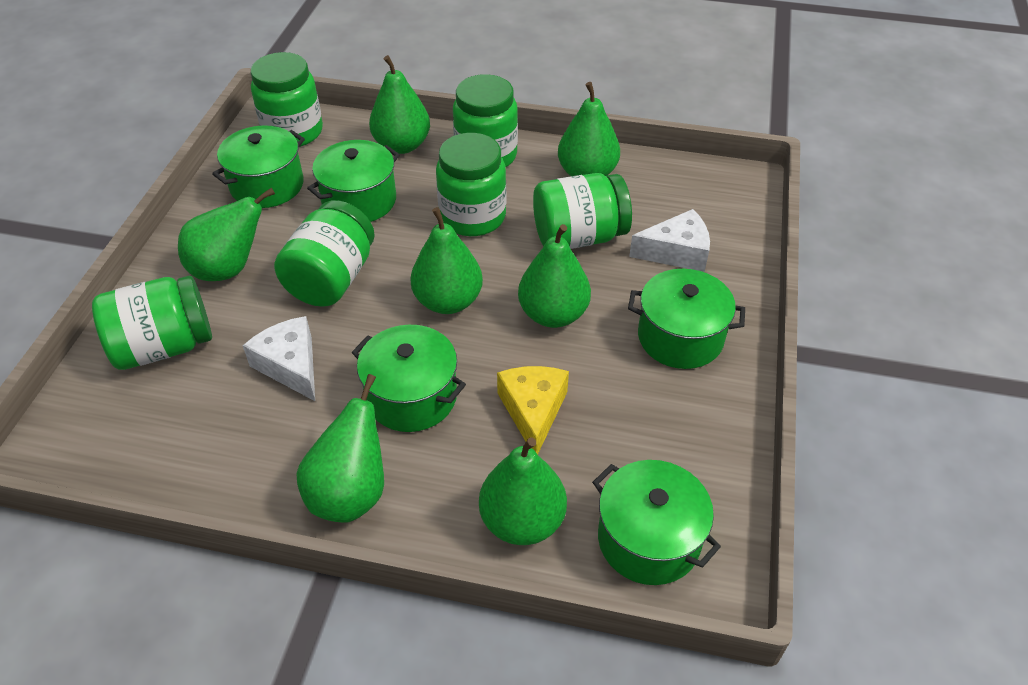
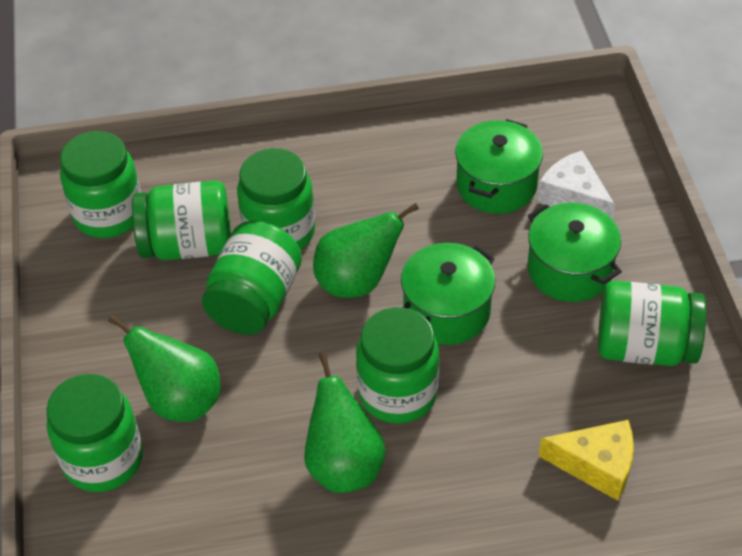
green jar: 6 -> 7
green pear: 7 -> 3
green pot: 5 -> 3
white cheese: 2 -> 1

